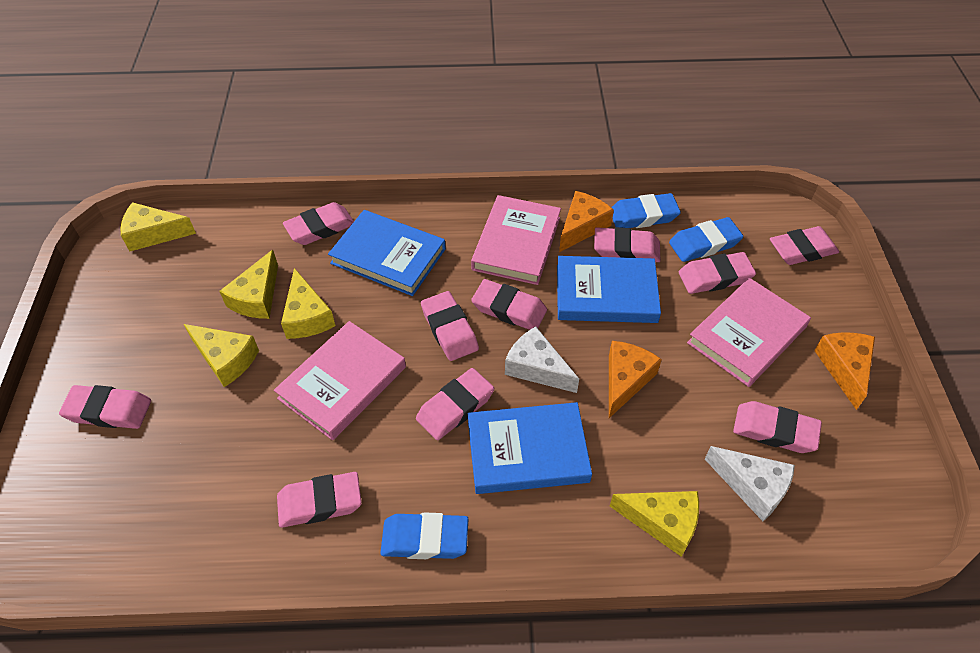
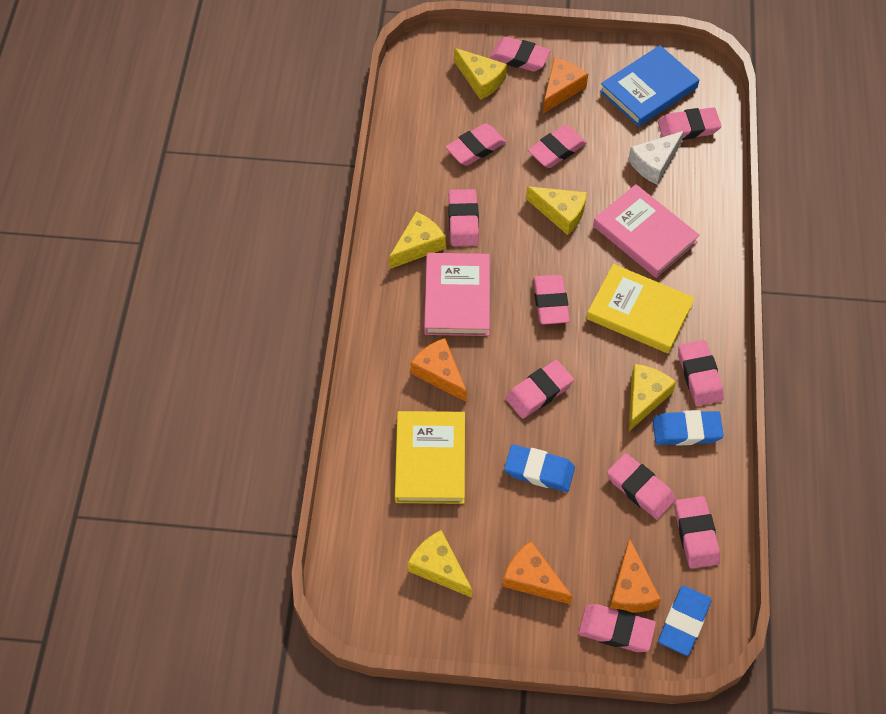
blue book: 3 -> 1
orange cheese: 3 -> 4
pink book: 3 -> 2
pink eraser: 10 -> 11
white cheese: 2 -> 1
yellow book: 0 -> 2

